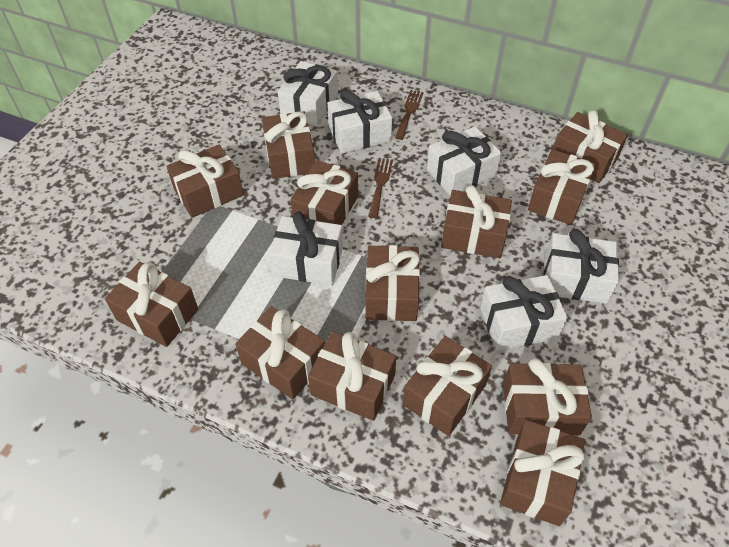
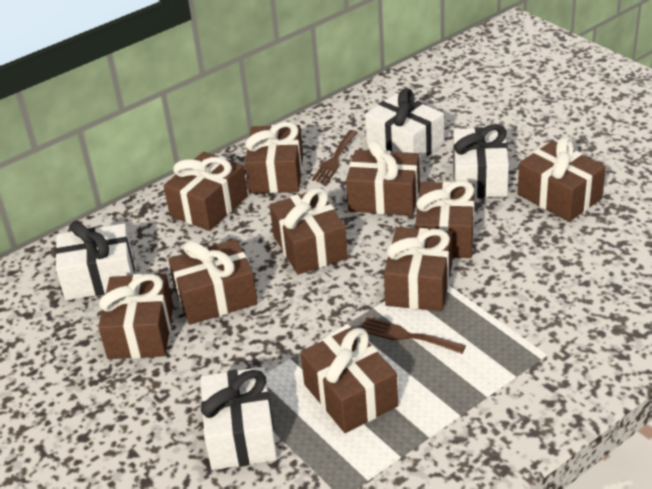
brown gift: 13 -> 10
white gift: 6 -> 4

